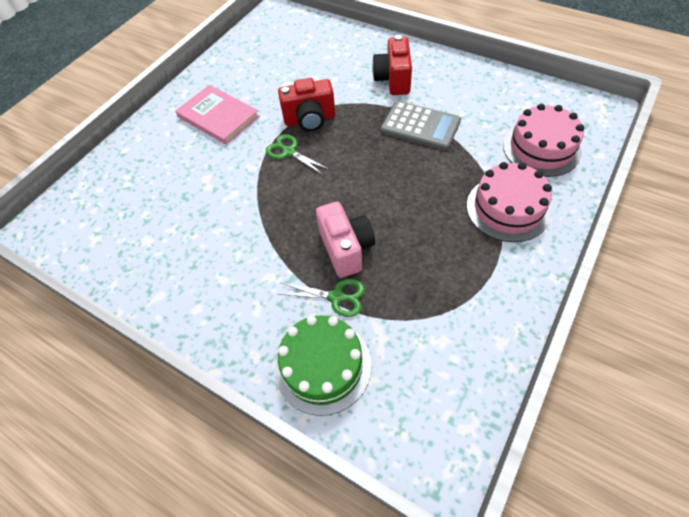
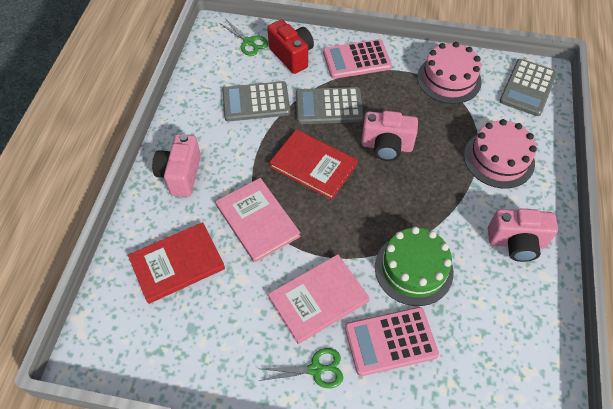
grey calculator: 1 -> 3
pink book: 1 -> 2
pink calculator: 0 -> 2
pink camera: 1 -> 3
red book: 0 -> 2
red camera: 2 -> 1

